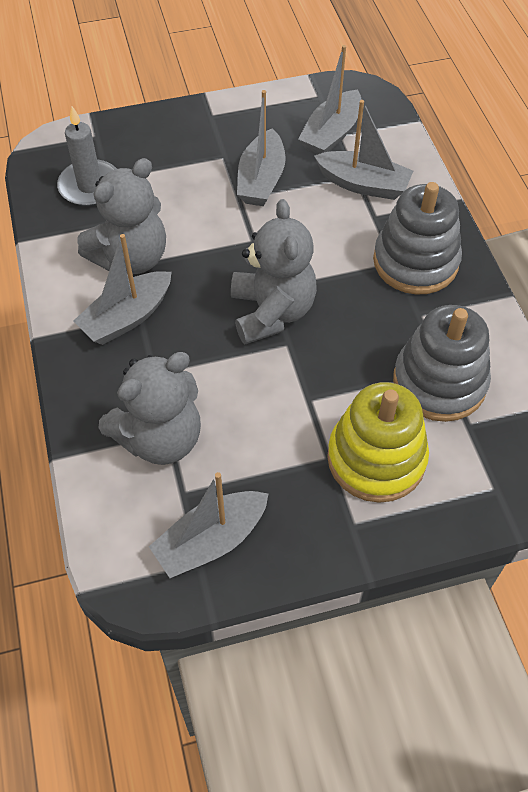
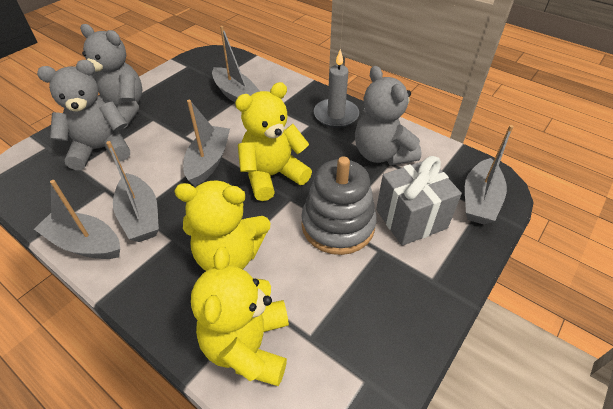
grey gift: 0 -> 1
grey stacking toy: 2 -> 1
yellow stacking toy: 1 -> 0
yellow teddy bear: 0 -> 3

